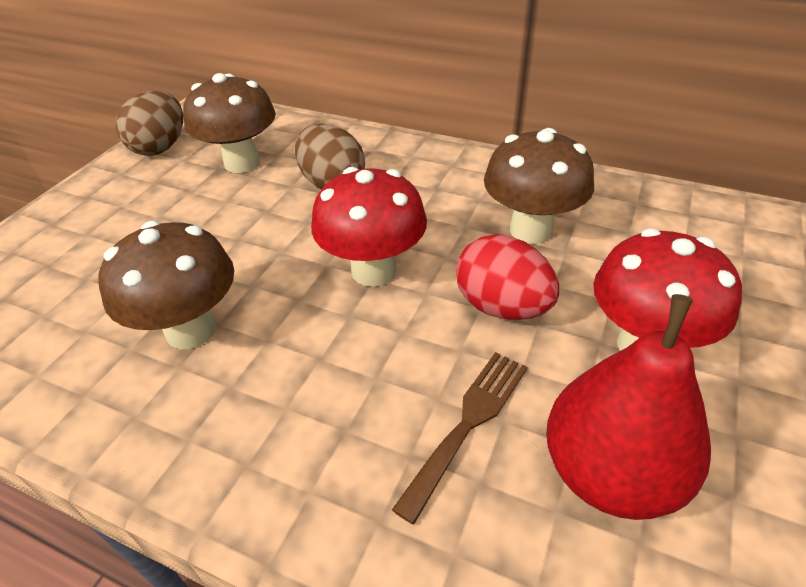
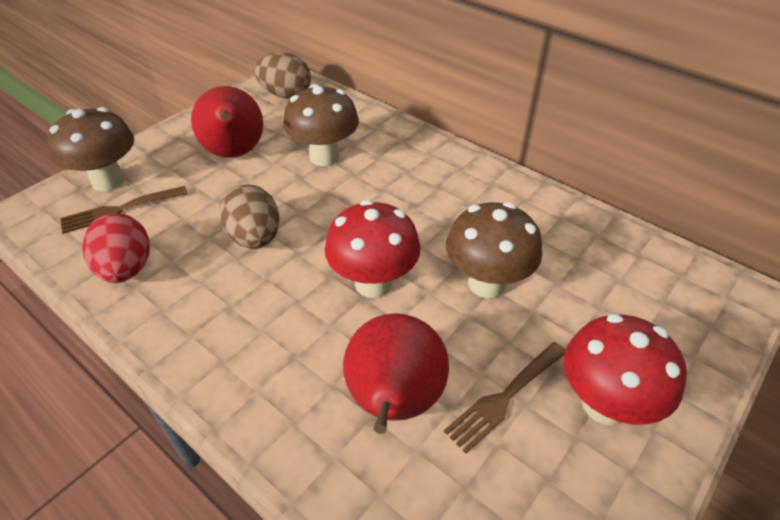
brown fork: 1 -> 2
red pear: 1 -> 2

